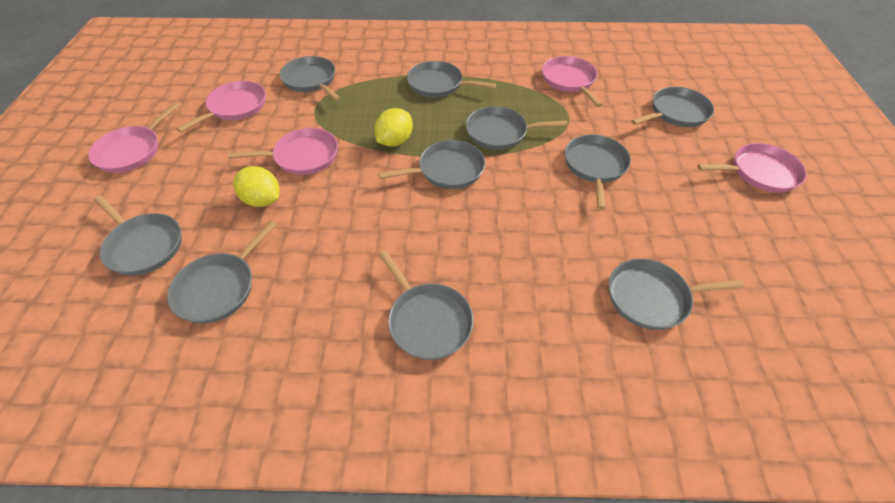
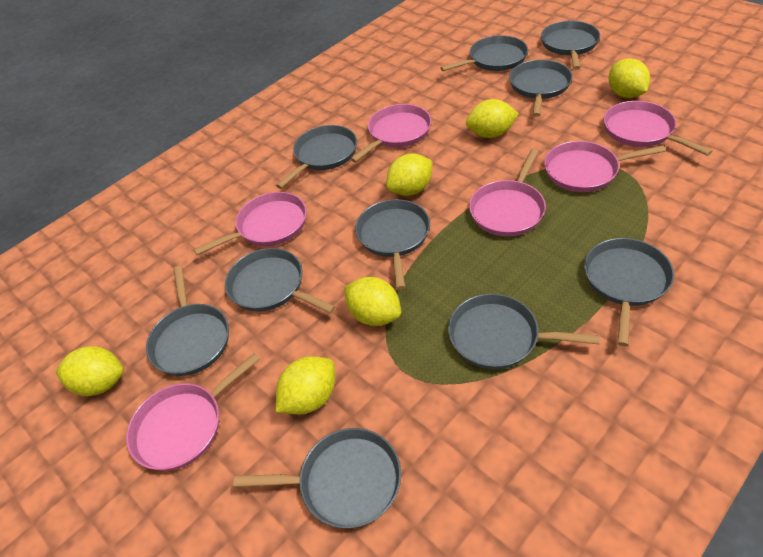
pink pan: 5 -> 6
yellow lemon: 2 -> 6

